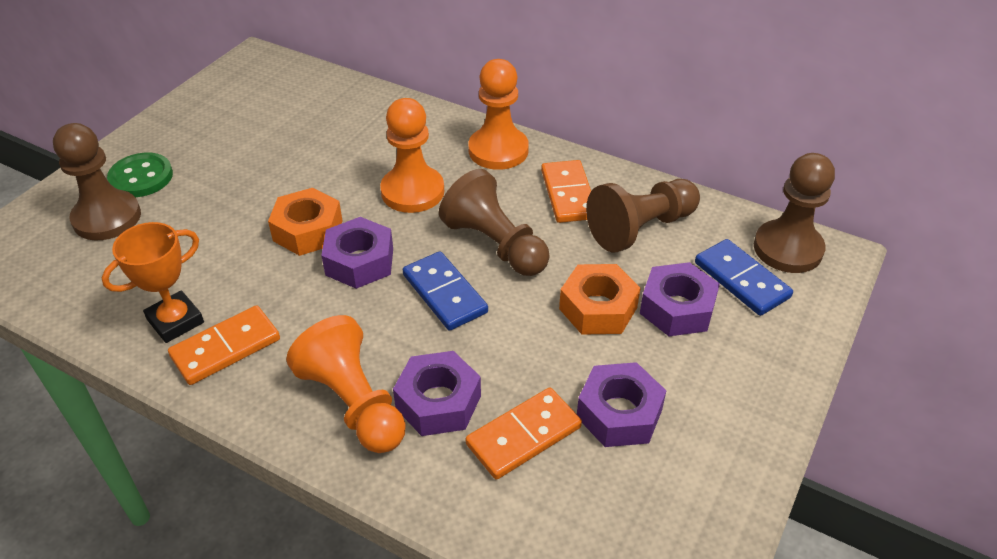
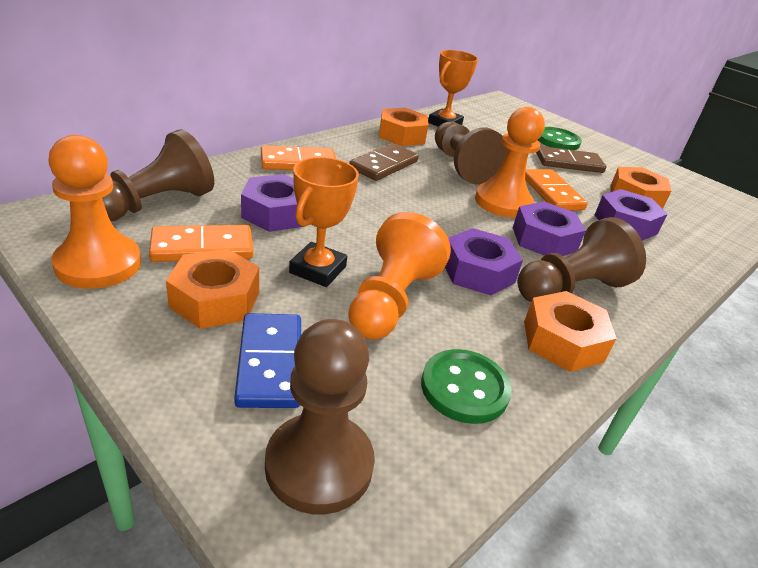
blue domino: 2 -> 1
brown domino: 0 -> 2
green button: 1 -> 2
orange nut: 2 -> 4
orange trophy: 1 -> 2

